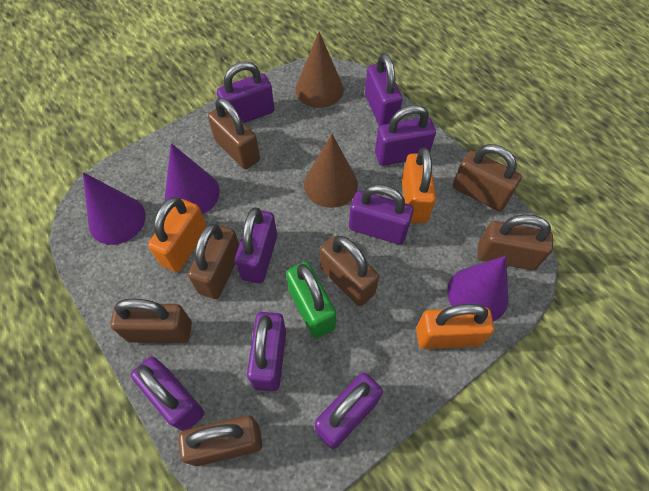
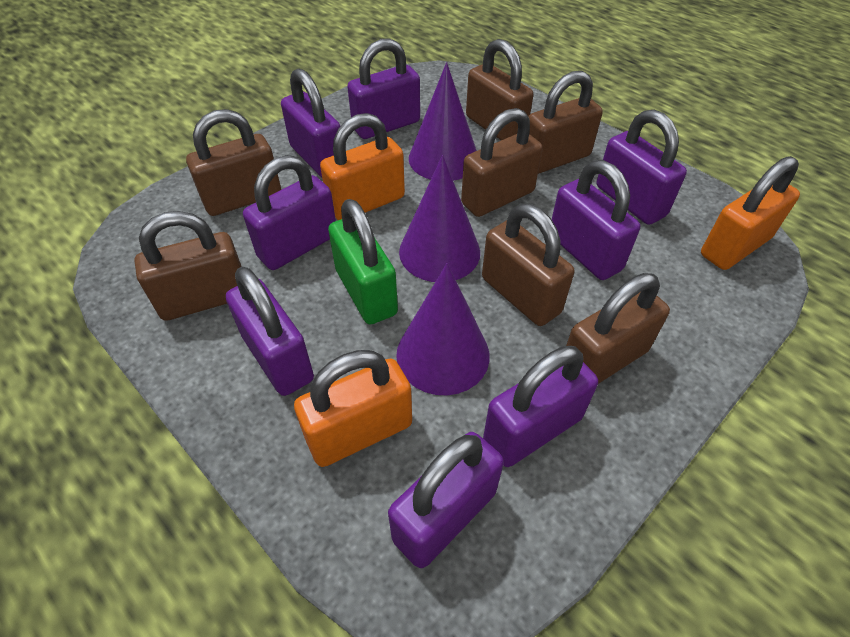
brown cone: 2 -> 0

